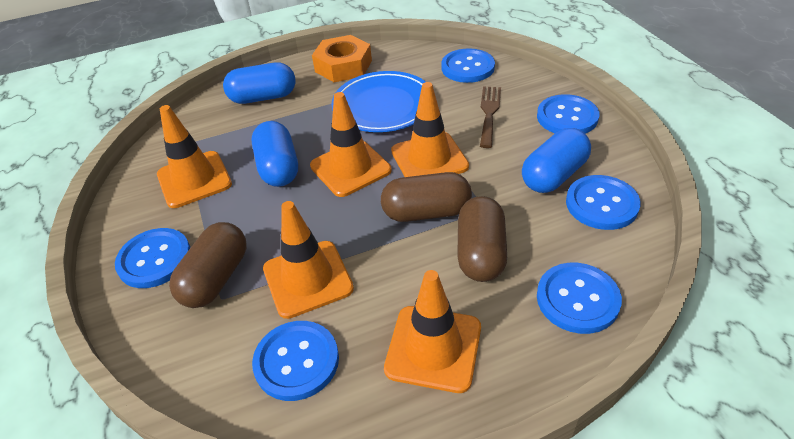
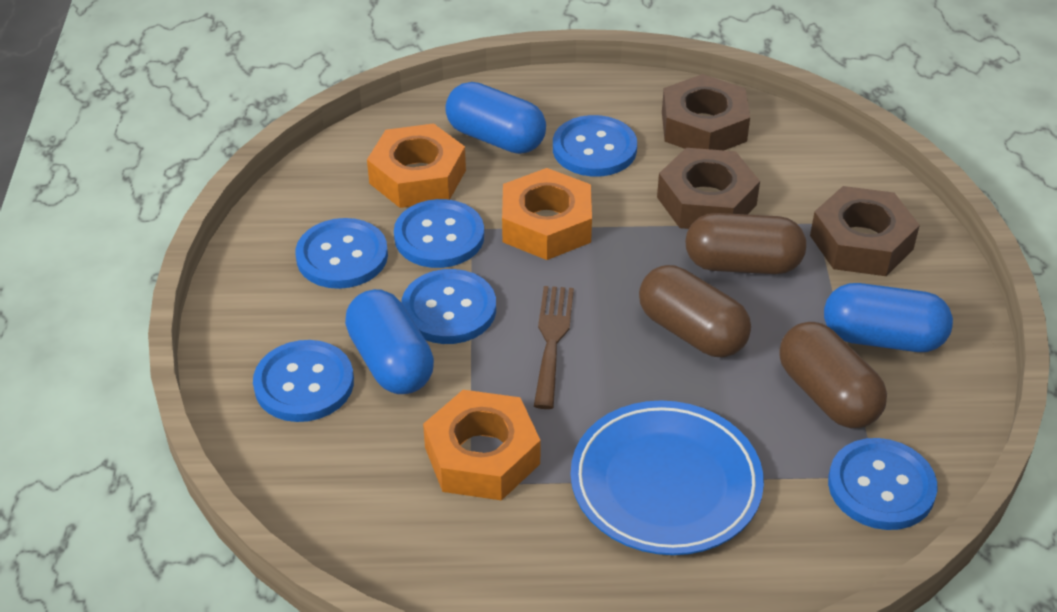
brown nut: 0 -> 3
orange nut: 1 -> 3
orange traffic cone: 5 -> 0

